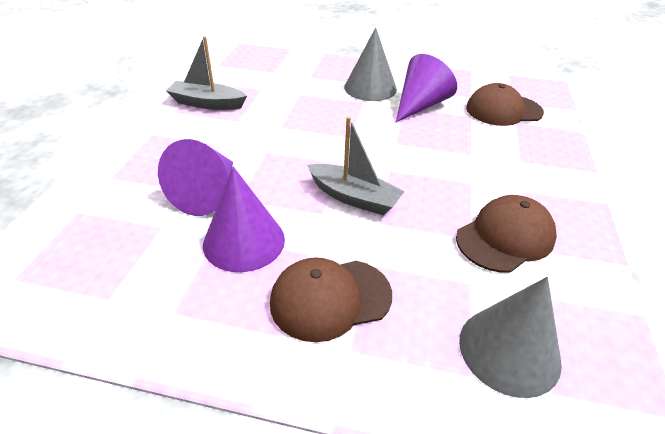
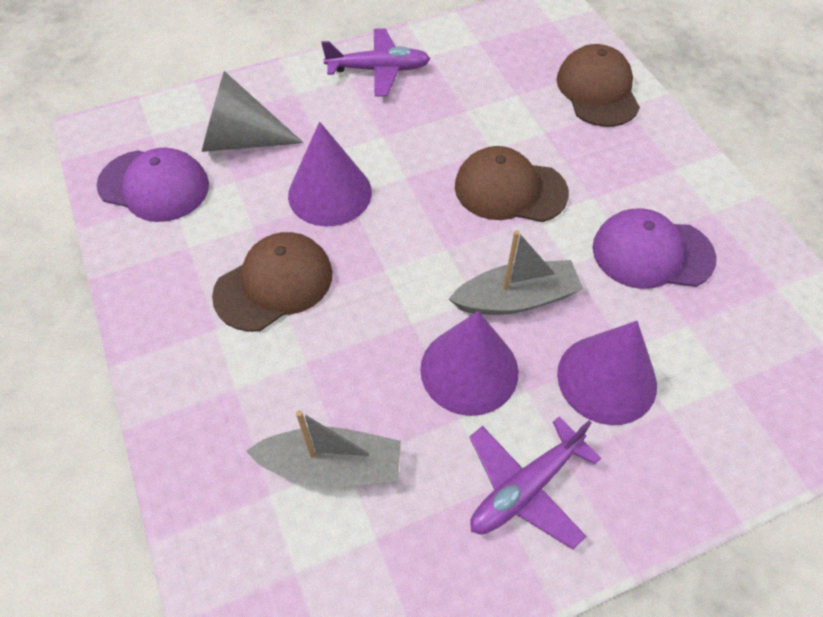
grey cone: 2 -> 1
purple cap: 0 -> 2
purple plane: 0 -> 2

